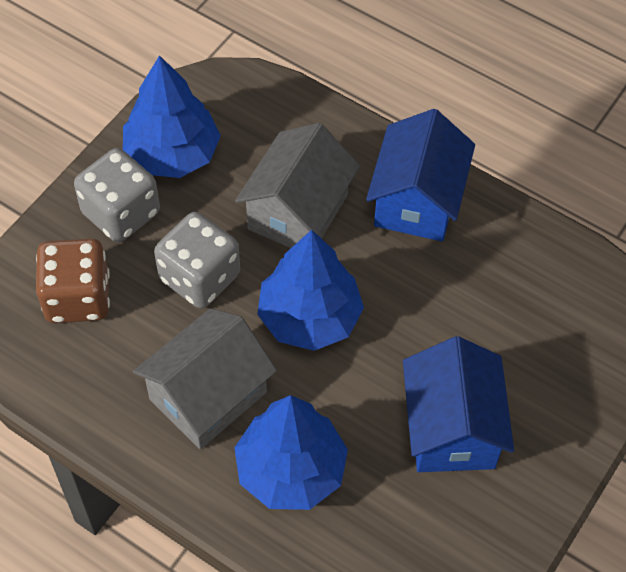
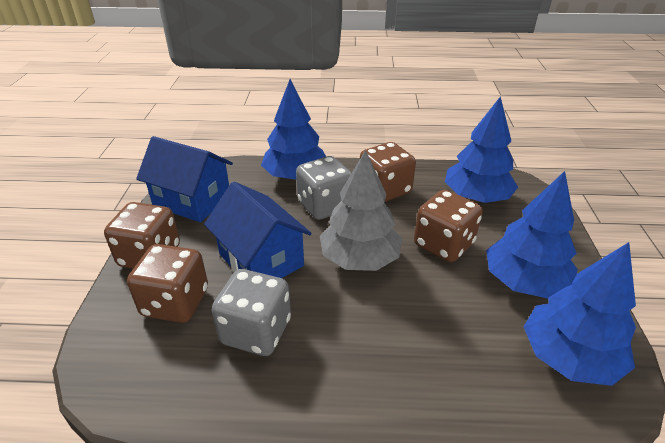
blue tree: 3 -> 4
brown dice: 1 -> 4
grey house: 2 -> 0
grey tree: 0 -> 1

